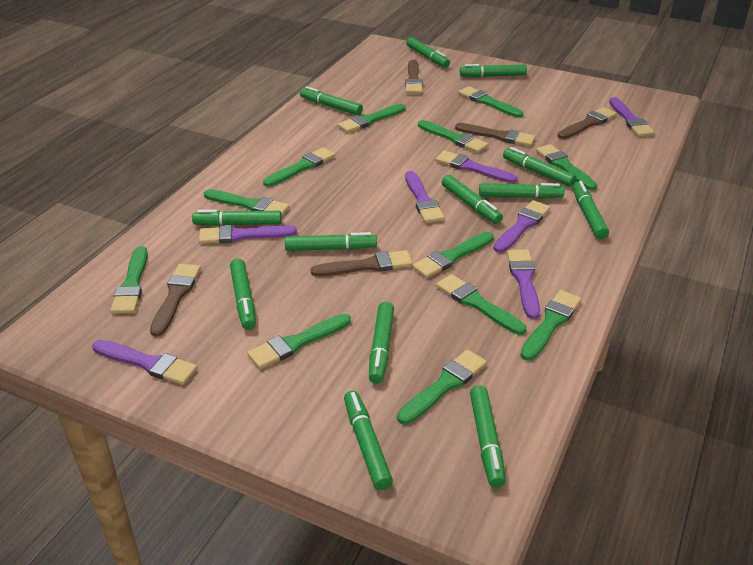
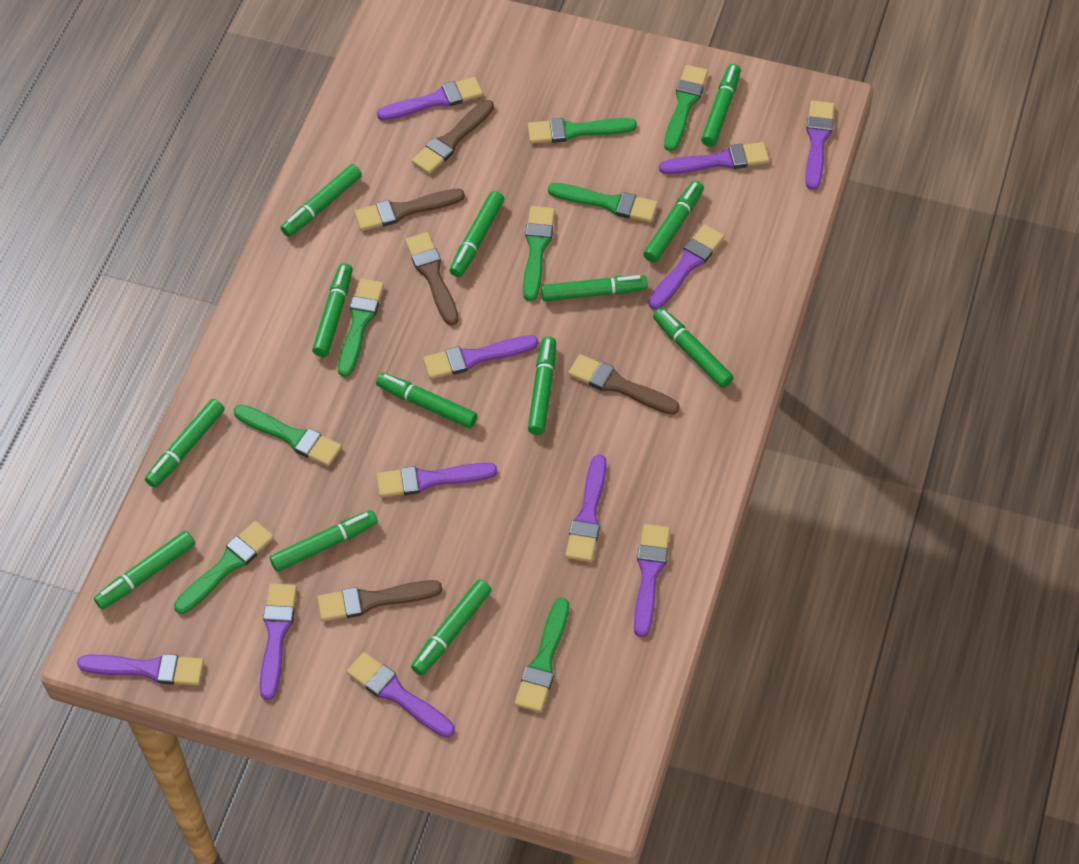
green brush: 12 -> 8
purple brush: 7 -> 11

